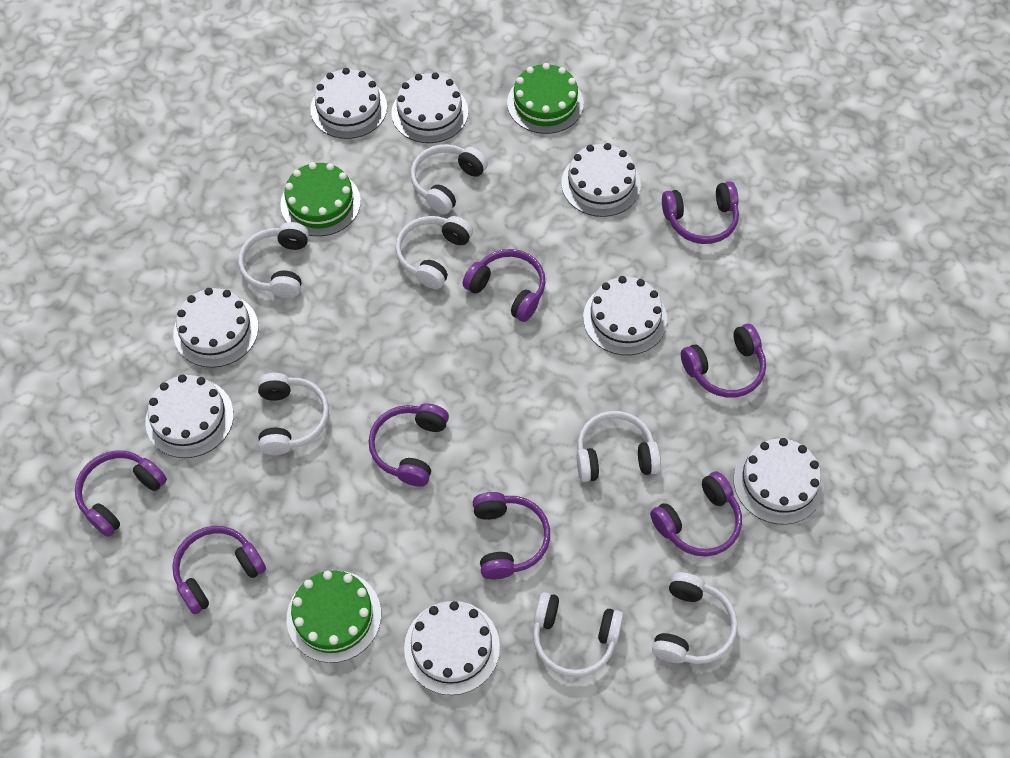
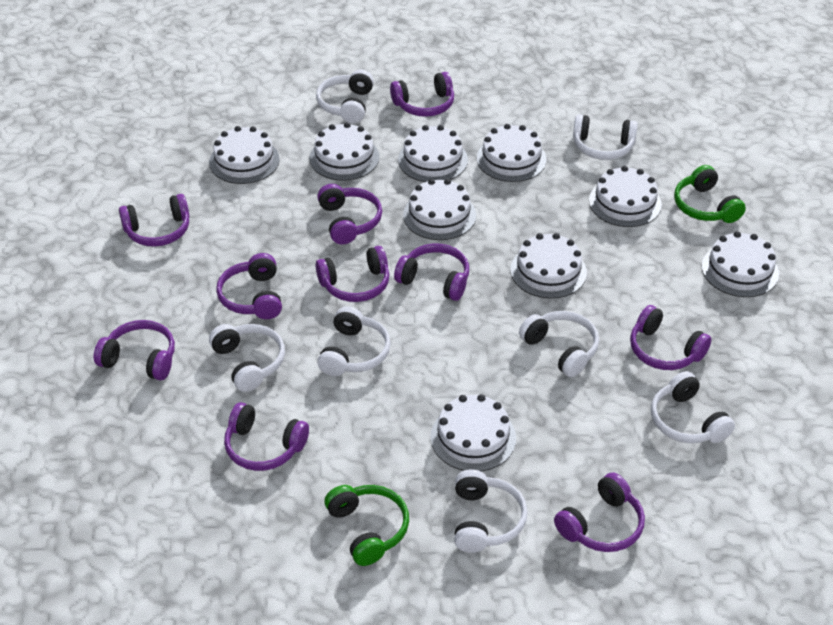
green cake: 3 -> 0
green headphones: 0 -> 2
purple headphones: 8 -> 10
white cake: 8 -> 9

